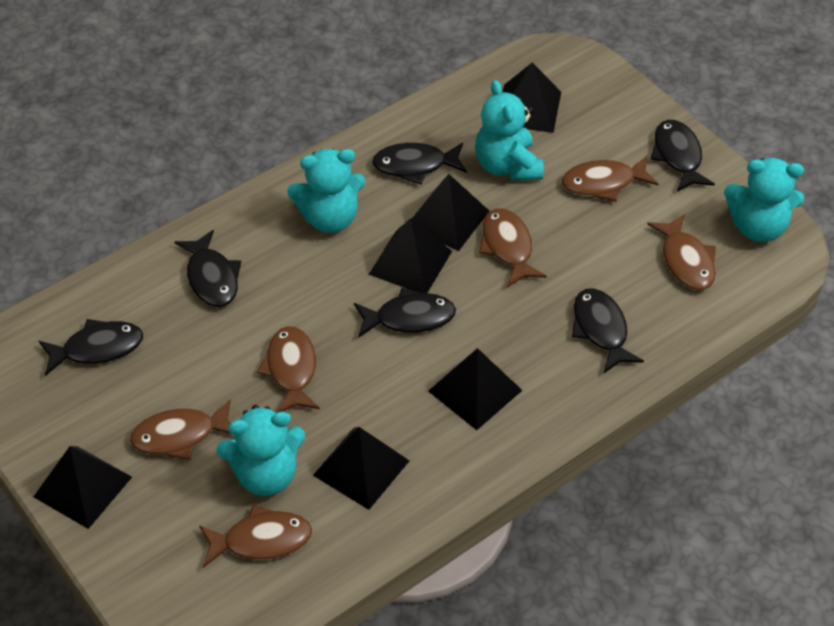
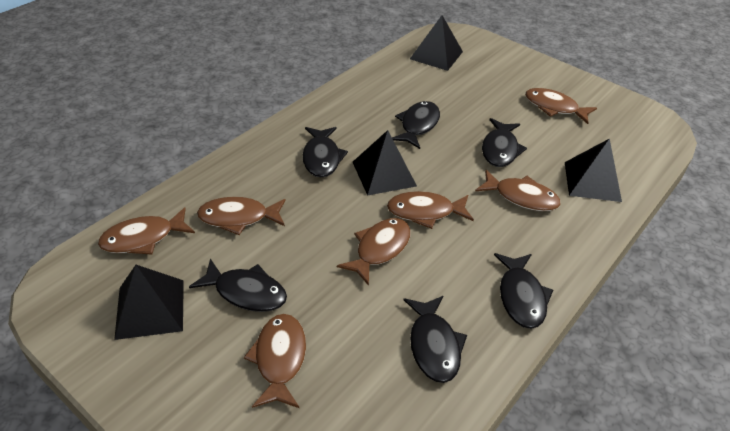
black pyramid: 6 -> 4
brown fish: 6 -> 7
turquoise teddy bear: 4 -> 0

